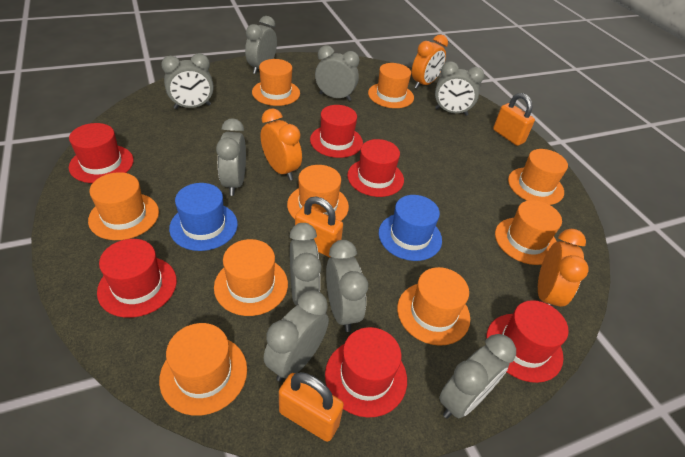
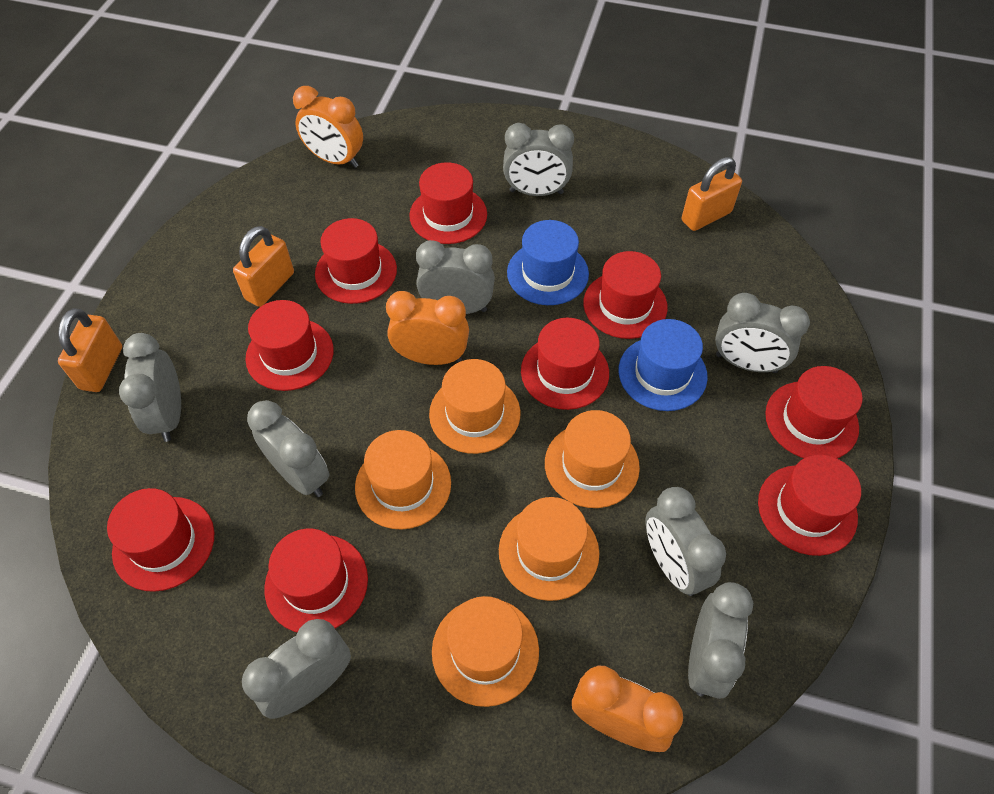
grey clock: 9 -> 8
orange hat: 9 -> 5
red hat: 6 -> 9

